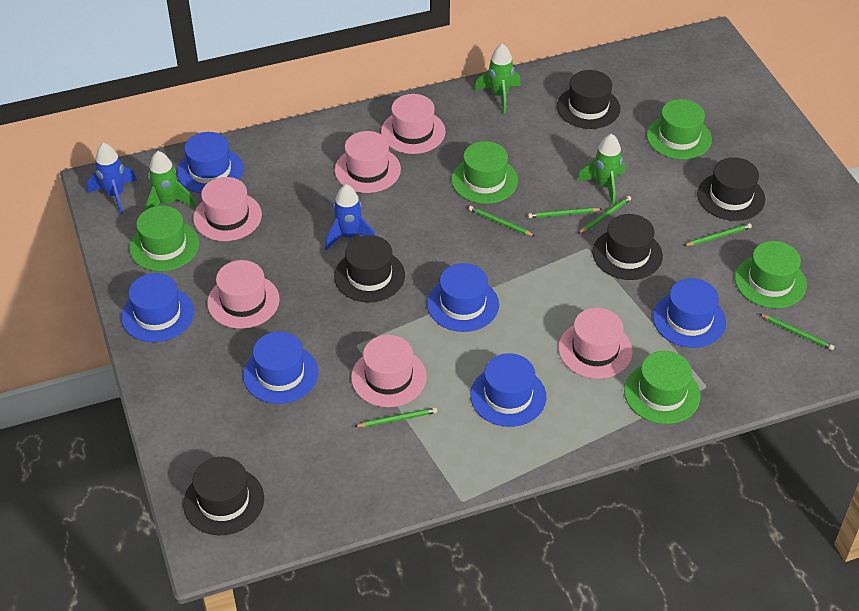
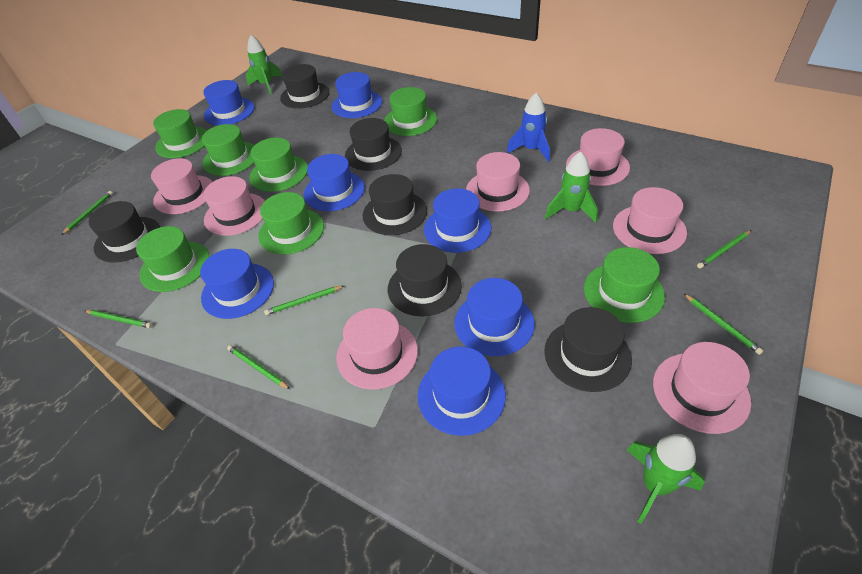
black hat: 5 -> 6
blue hat: 6 -> 7
blue rocket: 2 -> 1
green hat: 5 -> 7
pink hat: 6 -> 7

